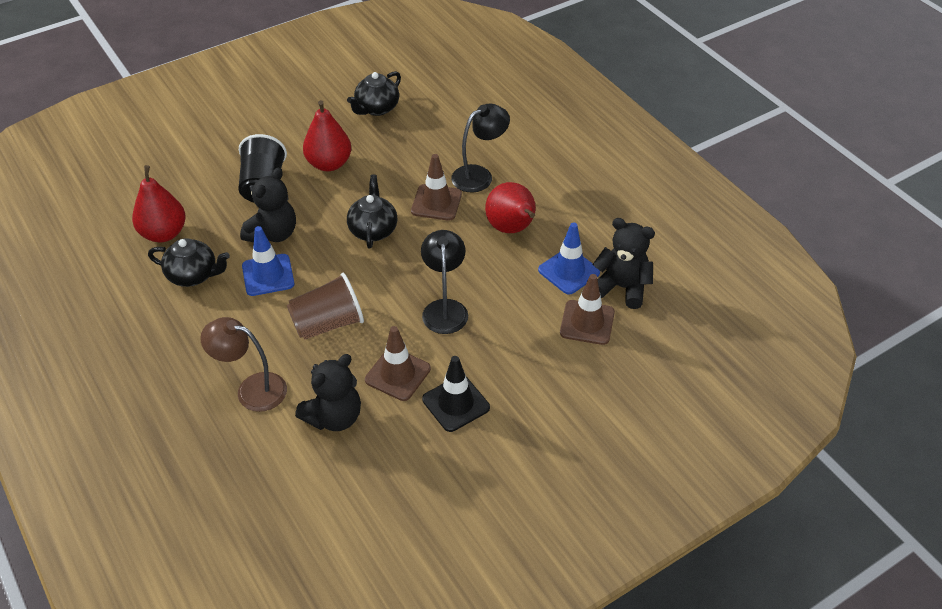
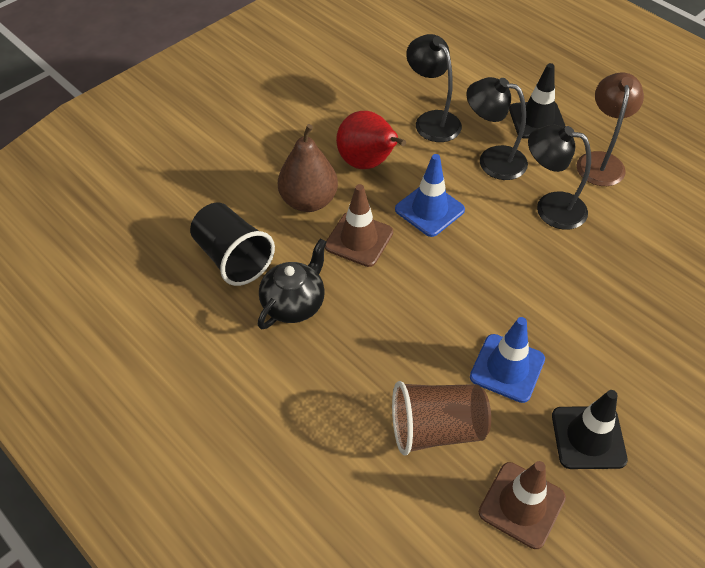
black lamp: 2 -> 3
black teapot: 3 -> 1
black teddy bear: 3 -> 0
black traffic cone: 1 -> 2
brown pear: 0 -> 1
brown traffic cone: 3 -> 2
red pear: 3 -> 1

